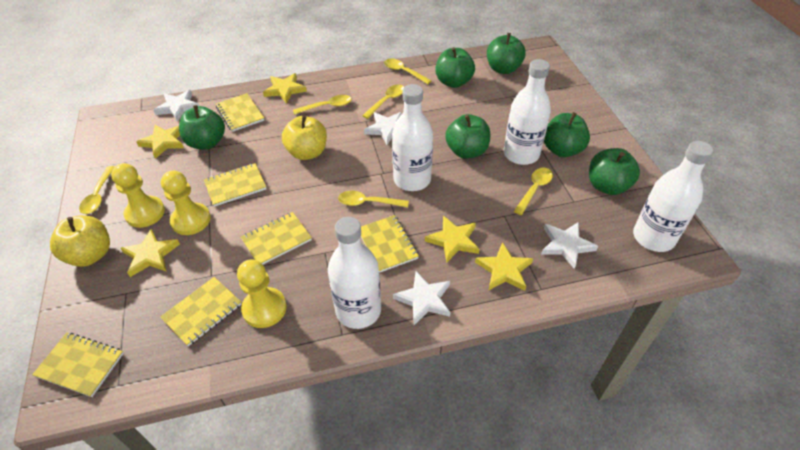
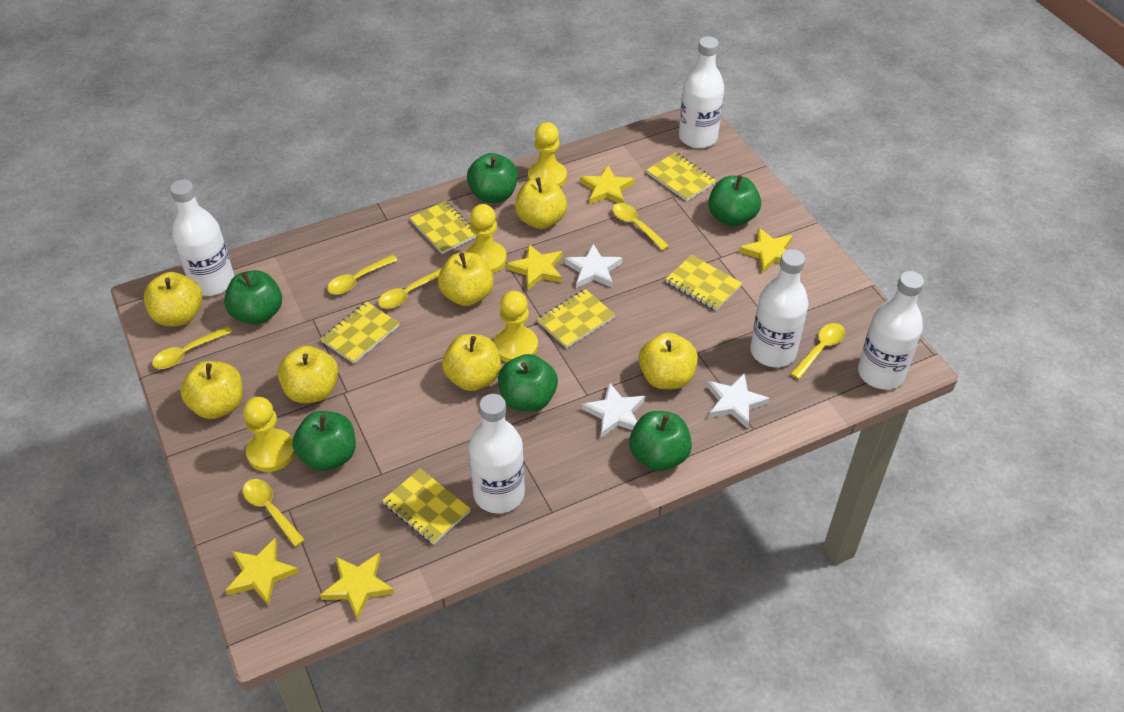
white bottle: 4 -> 5
white star: 4 -> 3
yellow apple: 2 -> 7
yellow pawn: 3 -> 4

